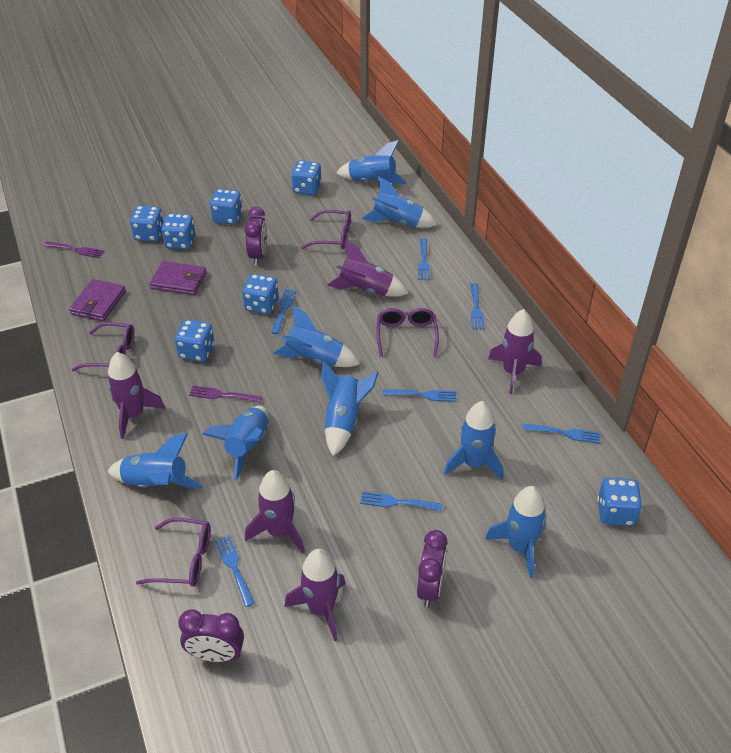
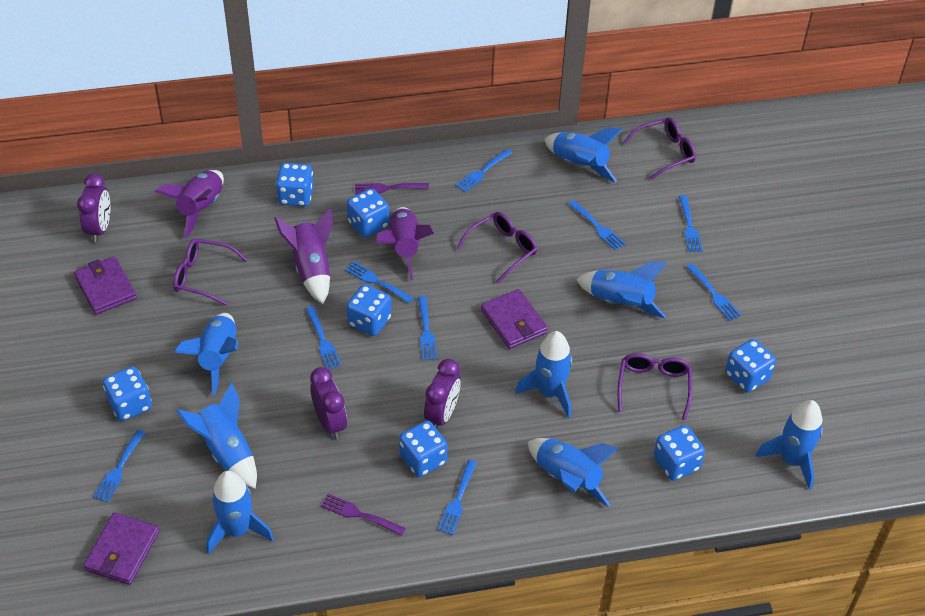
blue fork: 7 -> 9
purple rocket: 5 -> 3
purple wallet: 2 -> 3

